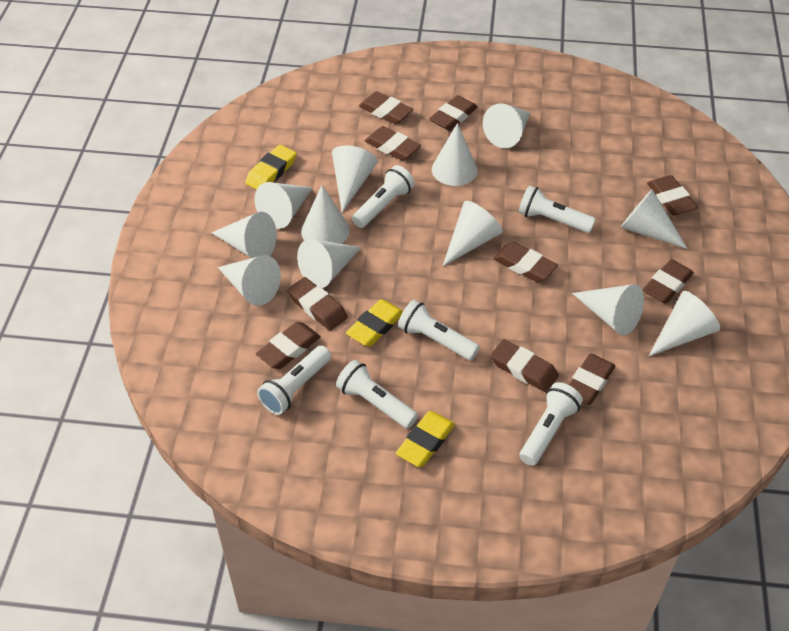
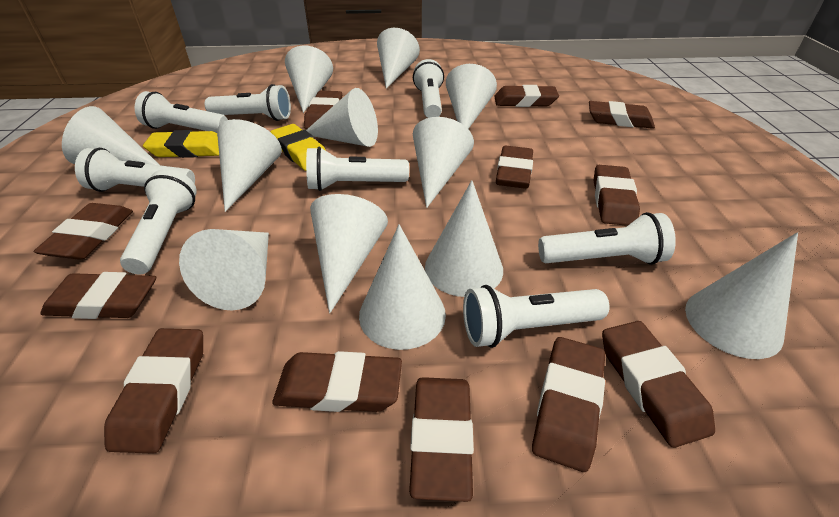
brown eraser: 10 -> 12
white flashlight: 6 -> 8
yellow eraser: 3 -> 2

